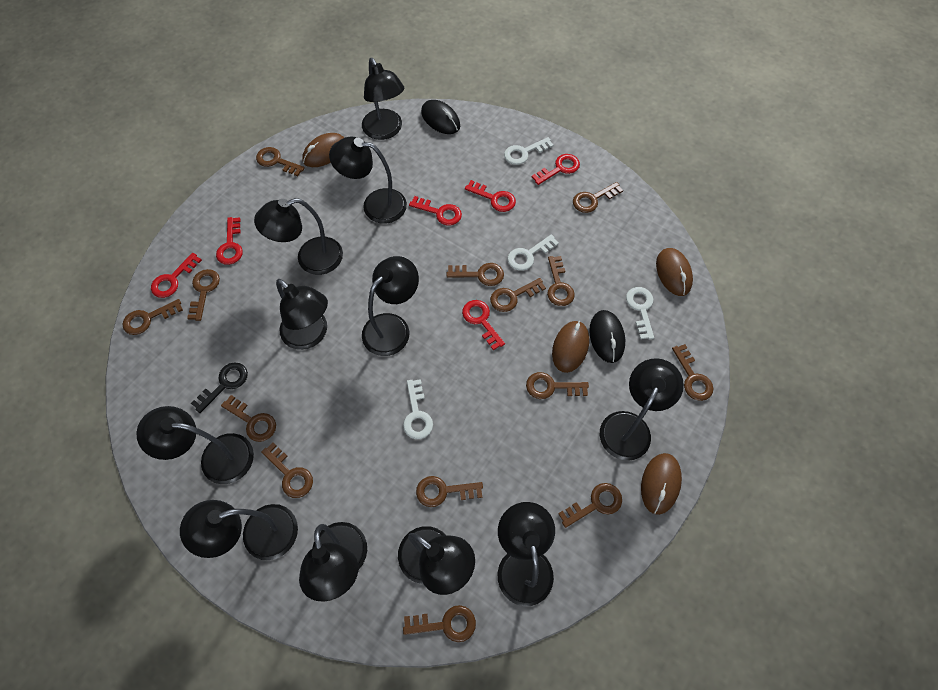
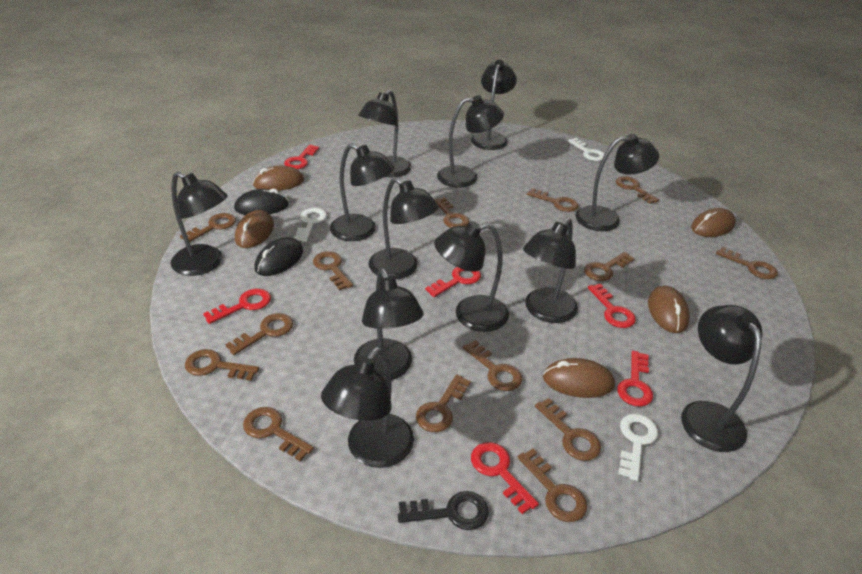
black lamp: 11 -> 12
brown mouse: 4 -> 5
white key: 4 -> 3

